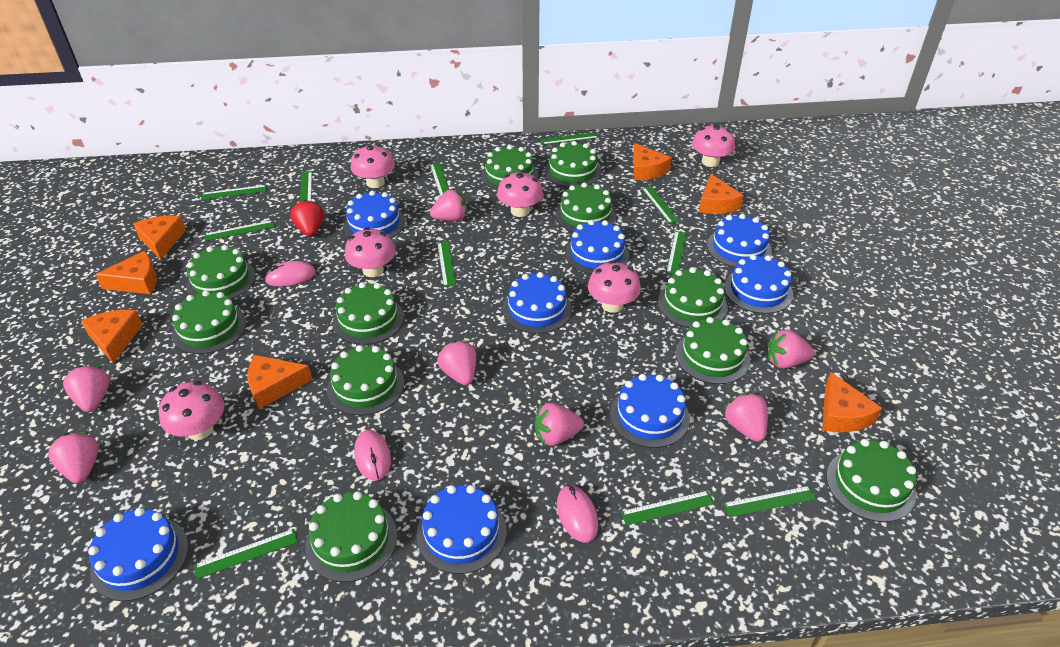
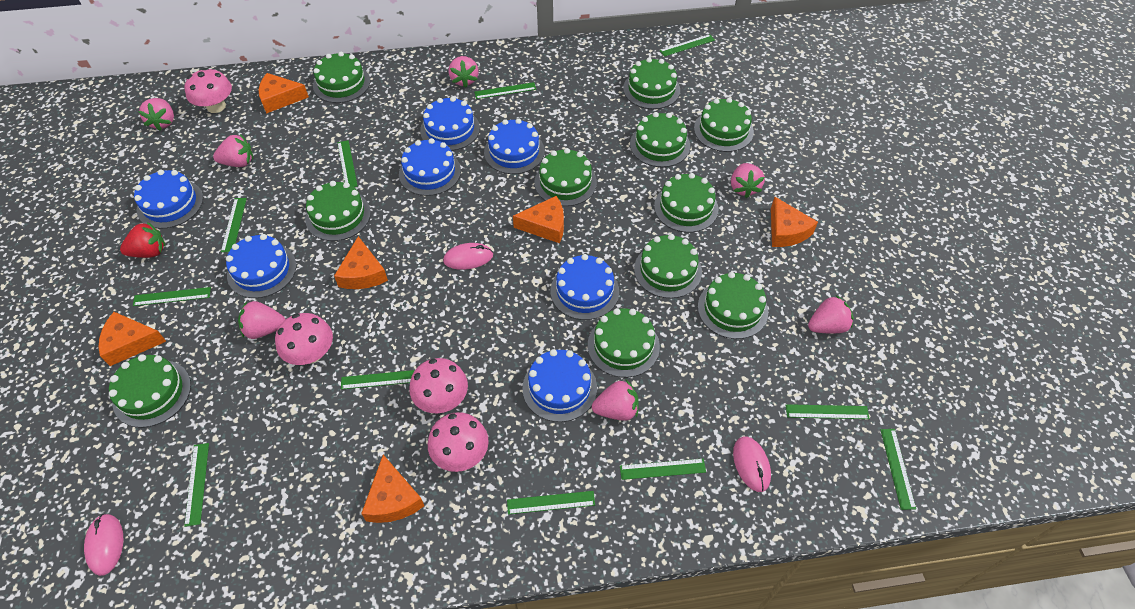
blue cake: 8 -> 7
orange cheese: 7 -> 6
pink mushroom: 6 -> 4

